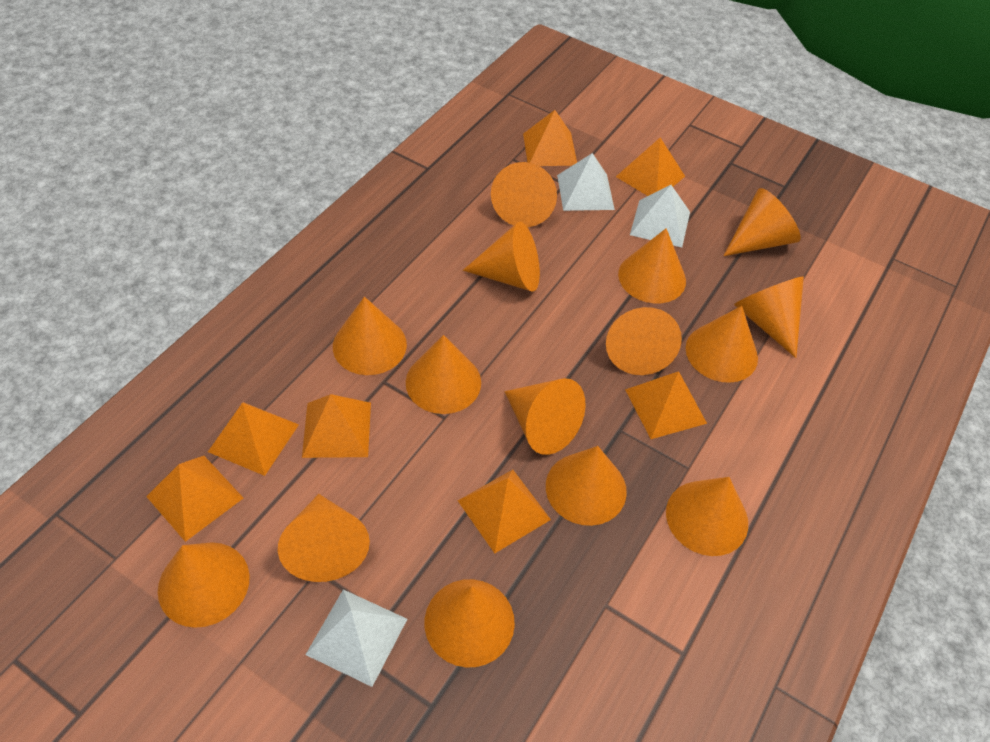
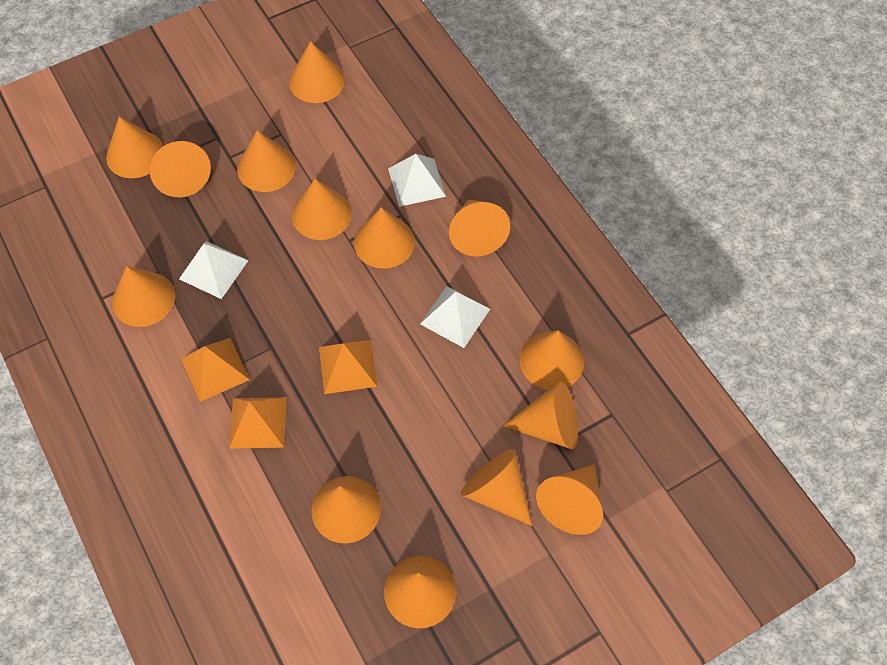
orange cone: 15 -> 14
orange pyramid: 7 -> 3

